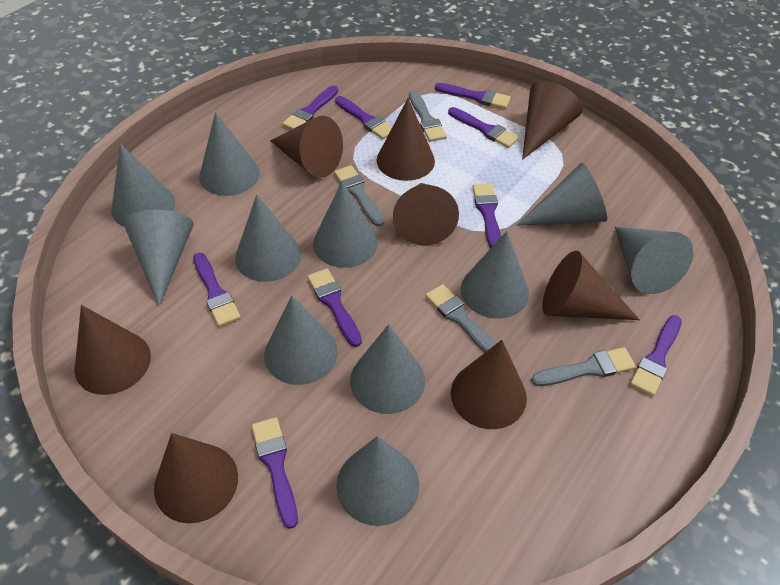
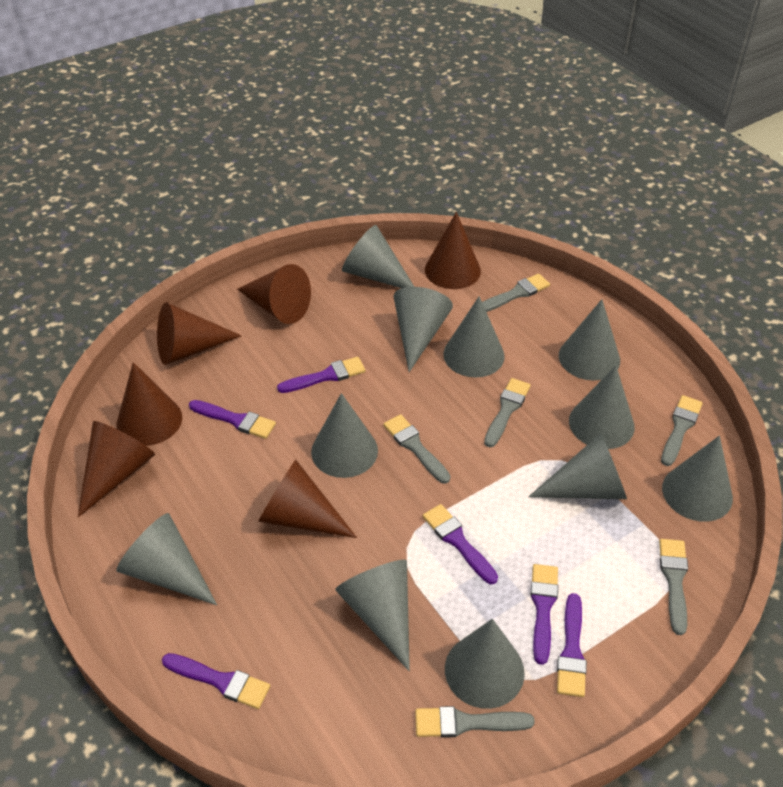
brown cone: 8 -> 6
grey brush: 4 -> 6
purple brush: 9 -> 6

